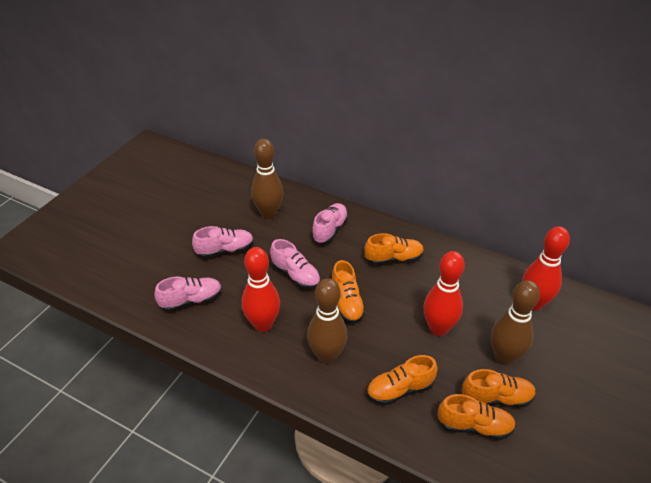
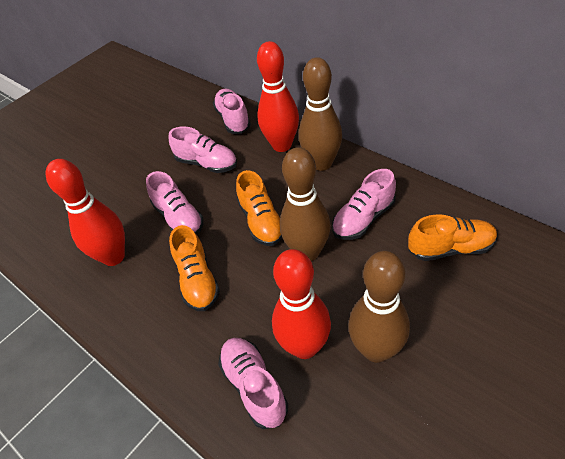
orange shoe: 5 -> 3
pink shoe: 4 -> 5

